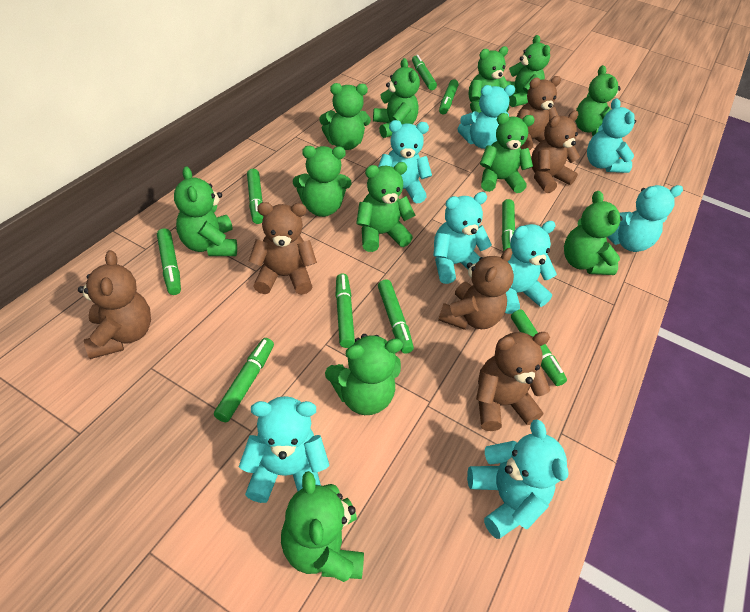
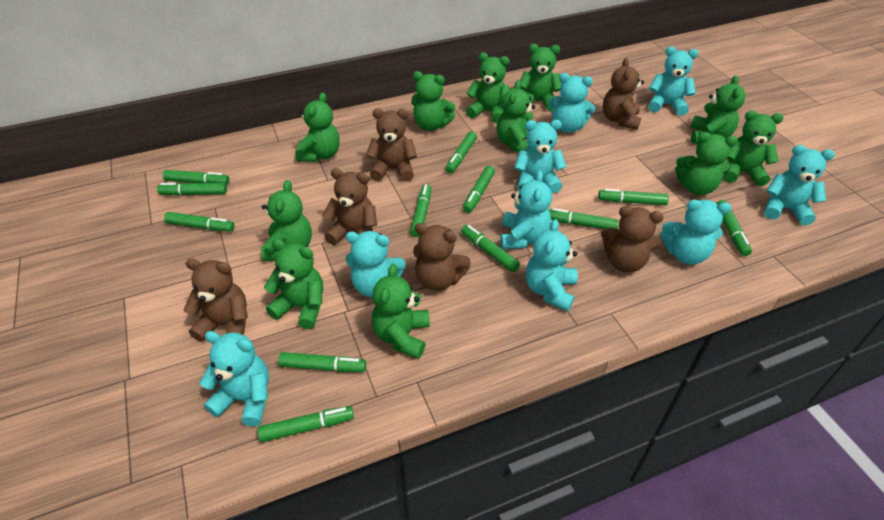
green marker: 9 -> 12
green teddy bear: 12 -> 11
turquoise teddy bear: 8 -> 9

